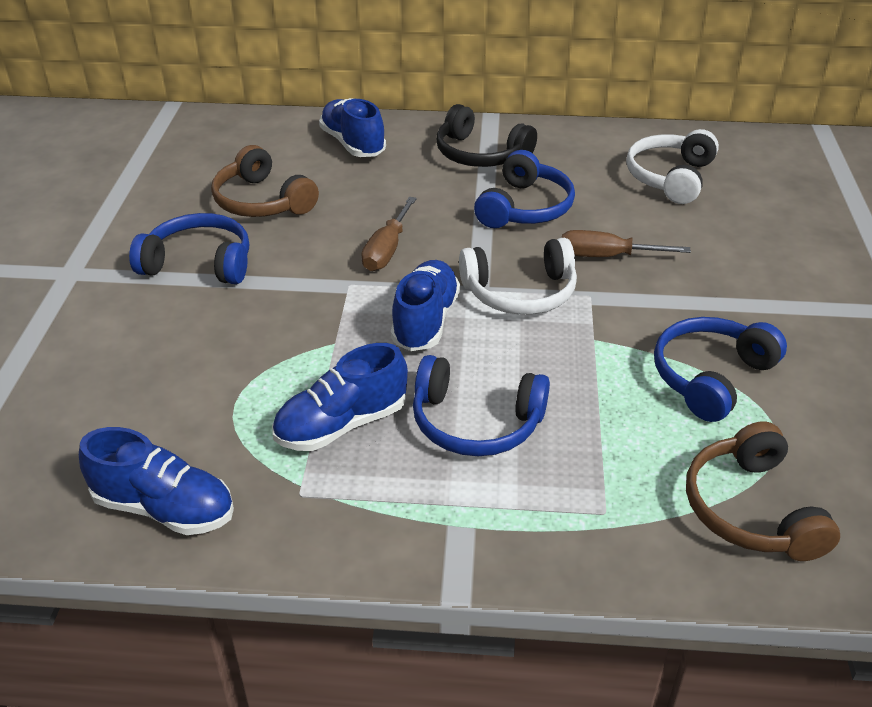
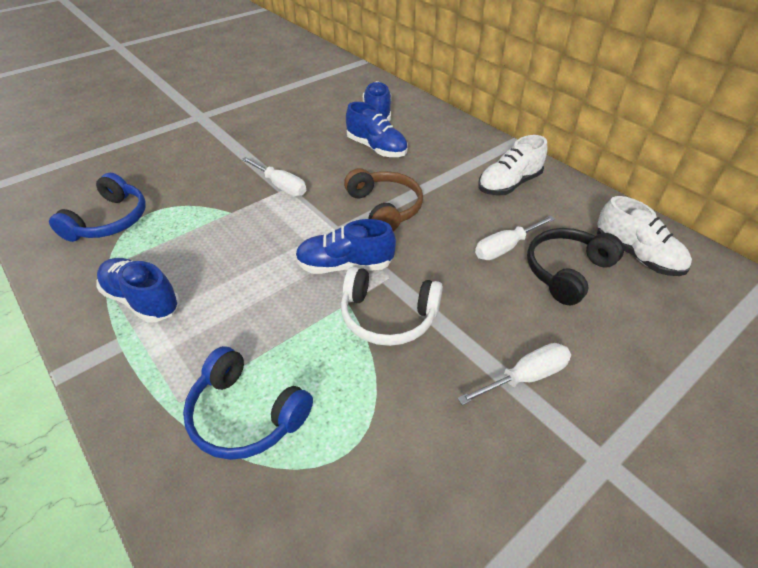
blue headphones: 4 -> 2
brown headphones: 2 -> 1
brown screwdriver: 2 -> 0
white headphones: 2 -> 1
white screwdriver: 0 -> 3
white shoe: 0 -> 2

